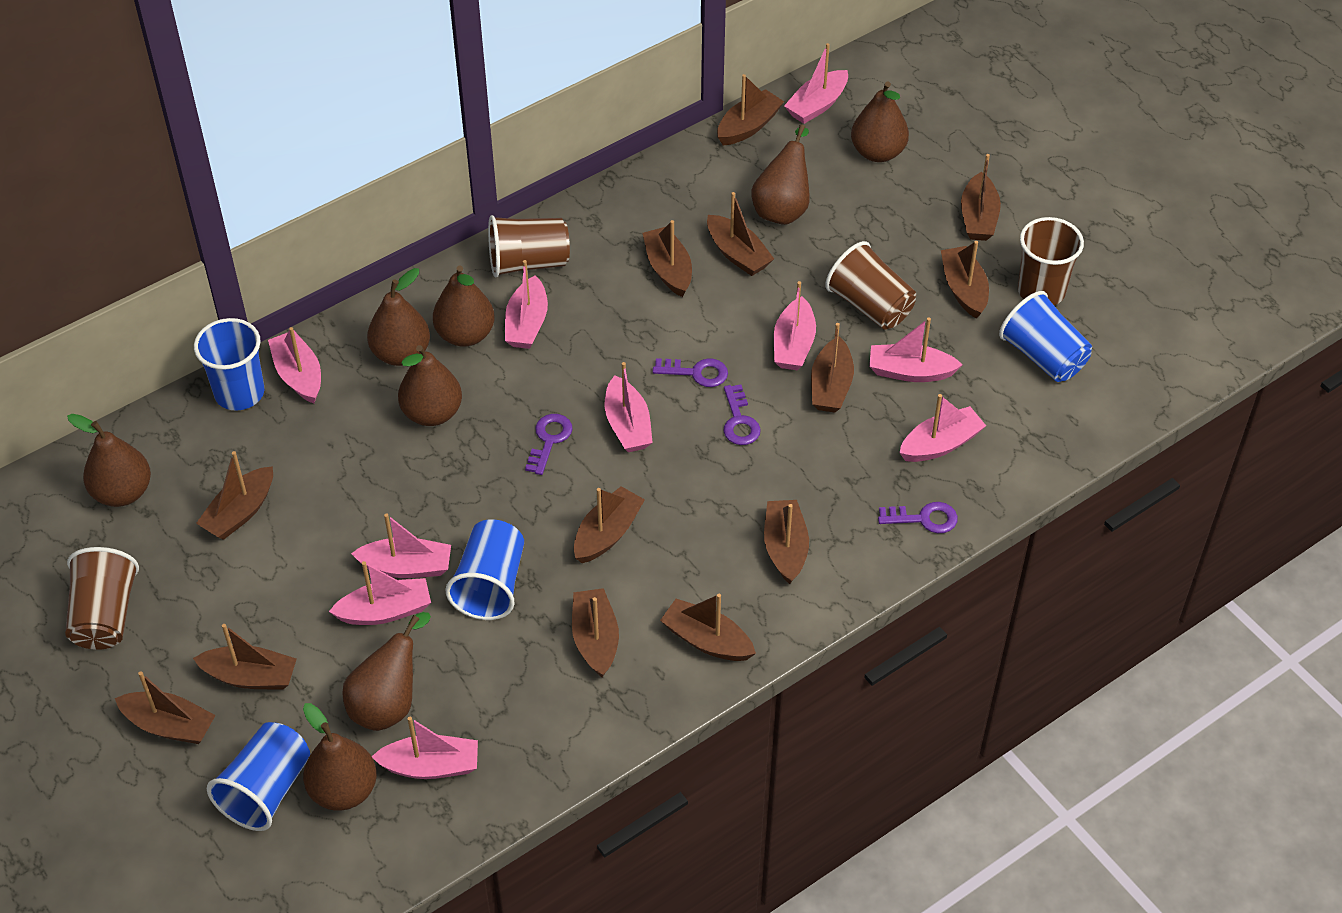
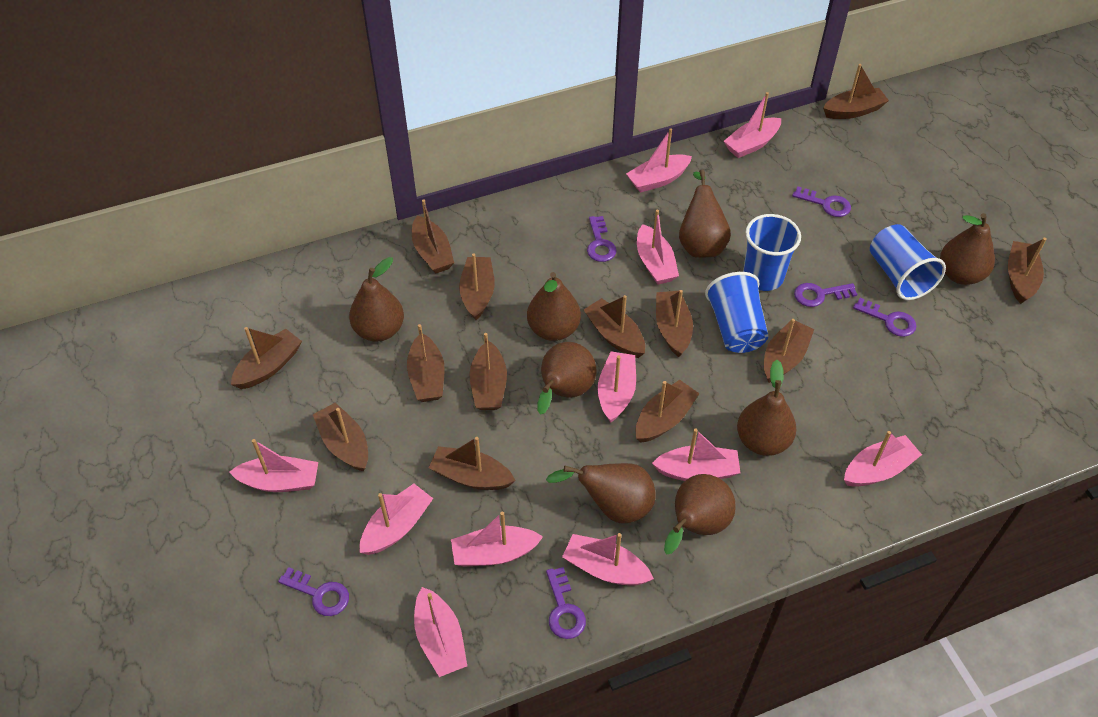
blue cup: 4 -> 3
brown cup: 4 -> 0
pink boat: 10 -> 11
purple key: 4 -> 6

